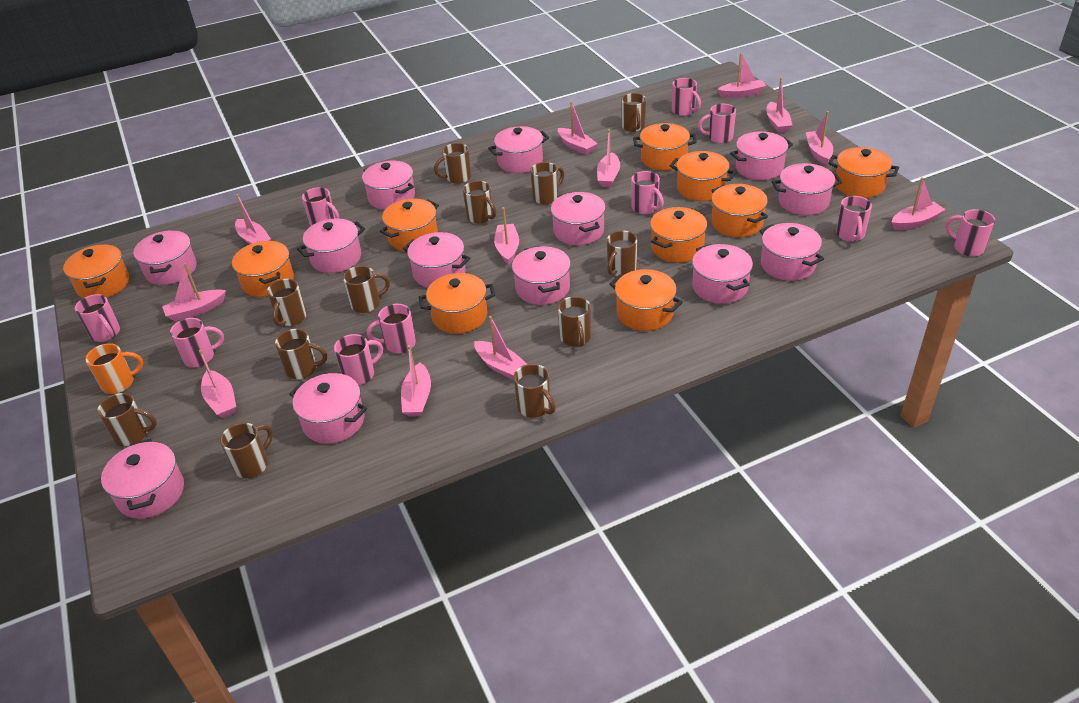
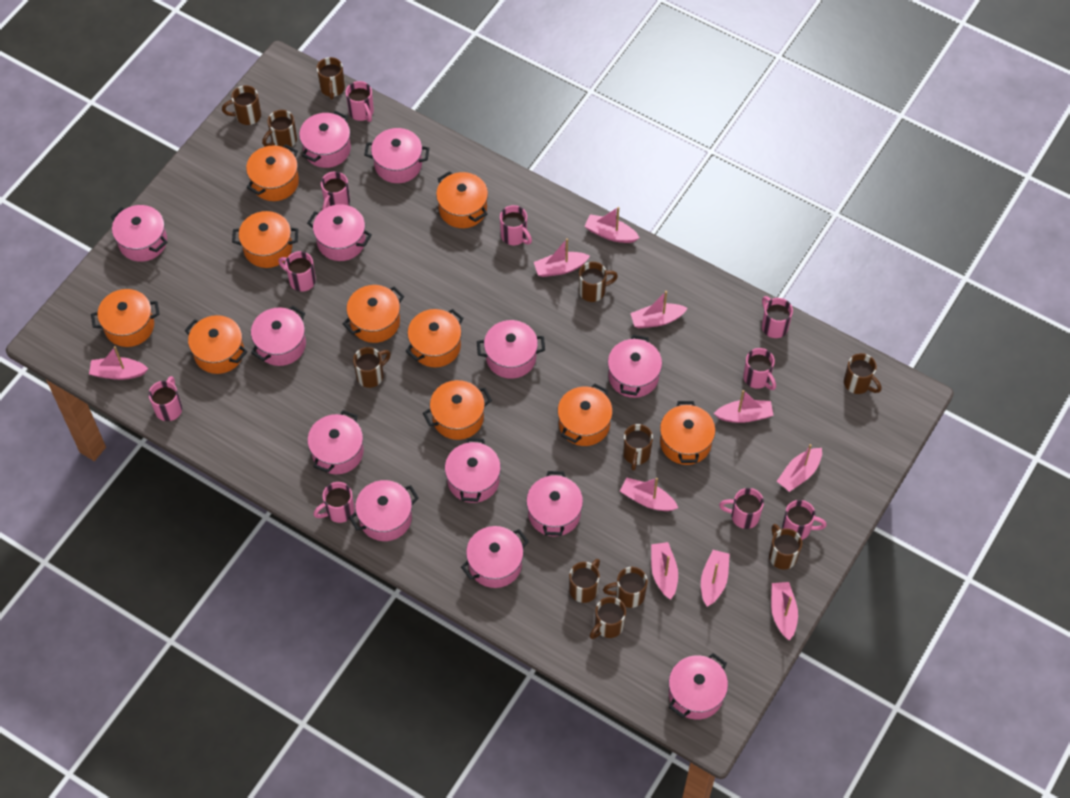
brown mug: 12 -> 11
orange mug: 1 -> 0
pink boat: 12 -> 10

